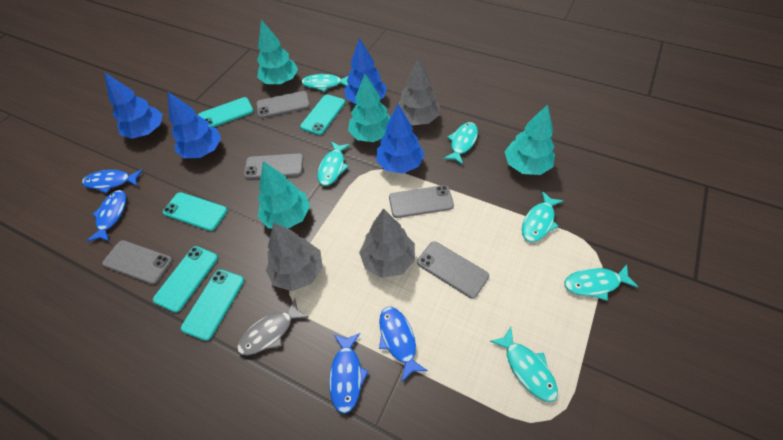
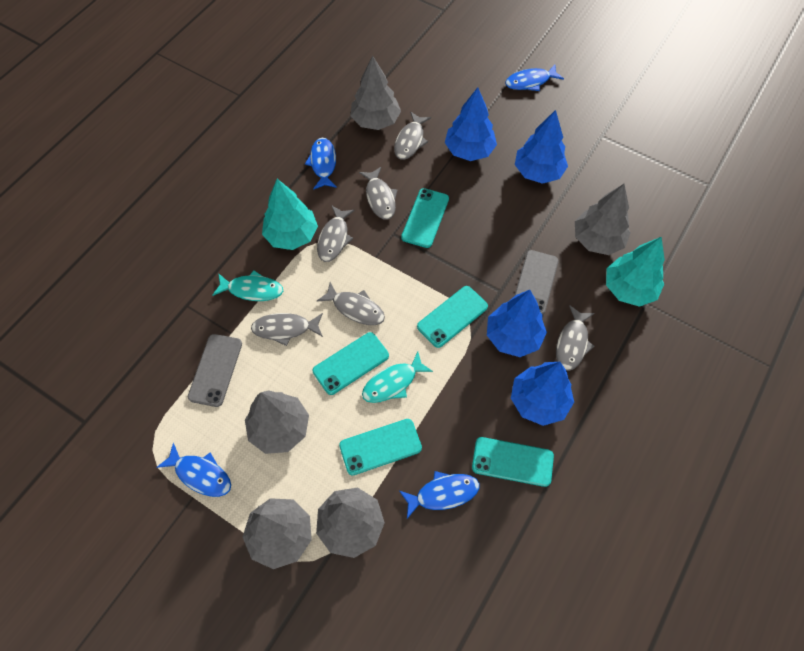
grey fish: 1 -> 6
grey phone: 5 -> 2
grey tree: 3 -> 5
turquoise fish: 6 -> 2
turquoise tree: 4 -> 2

